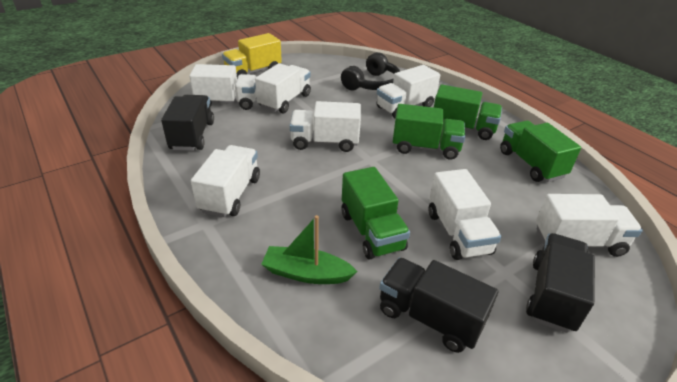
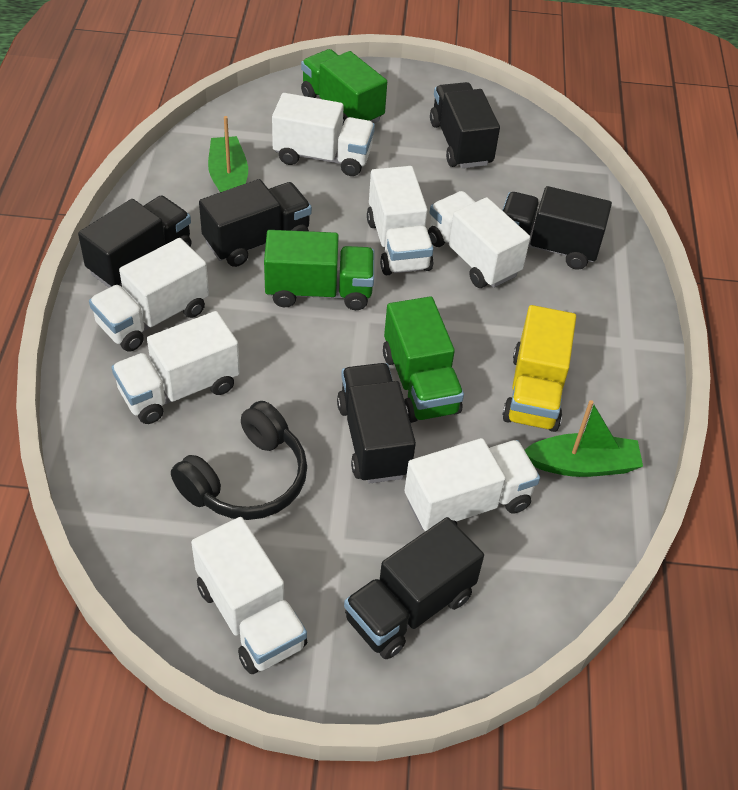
black truck: 3 -> 6
green boat: 1 -> 2
green truck: 4 -> 3

